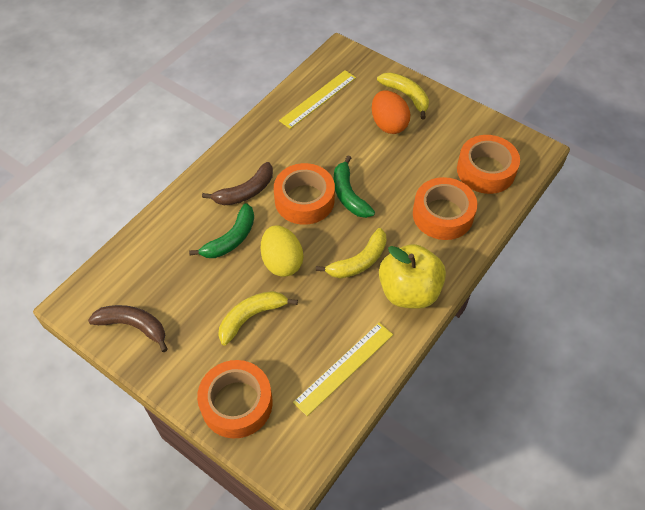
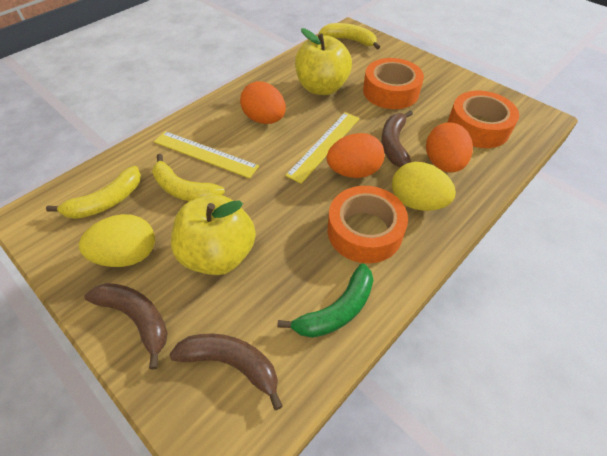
brown banana: 2 -> 3
green banana: 2 -> 1
orange egg: 1 -> 3
orange tape: 4 -> 3
yellow apple: 1 -> 2
yellow egg: 1 -> 2

